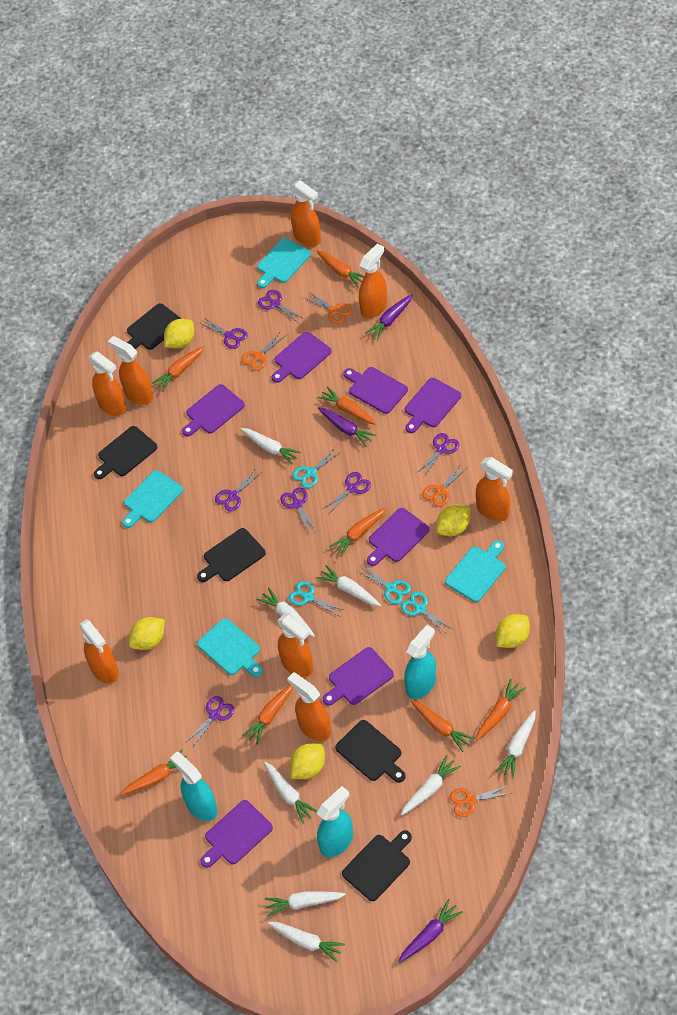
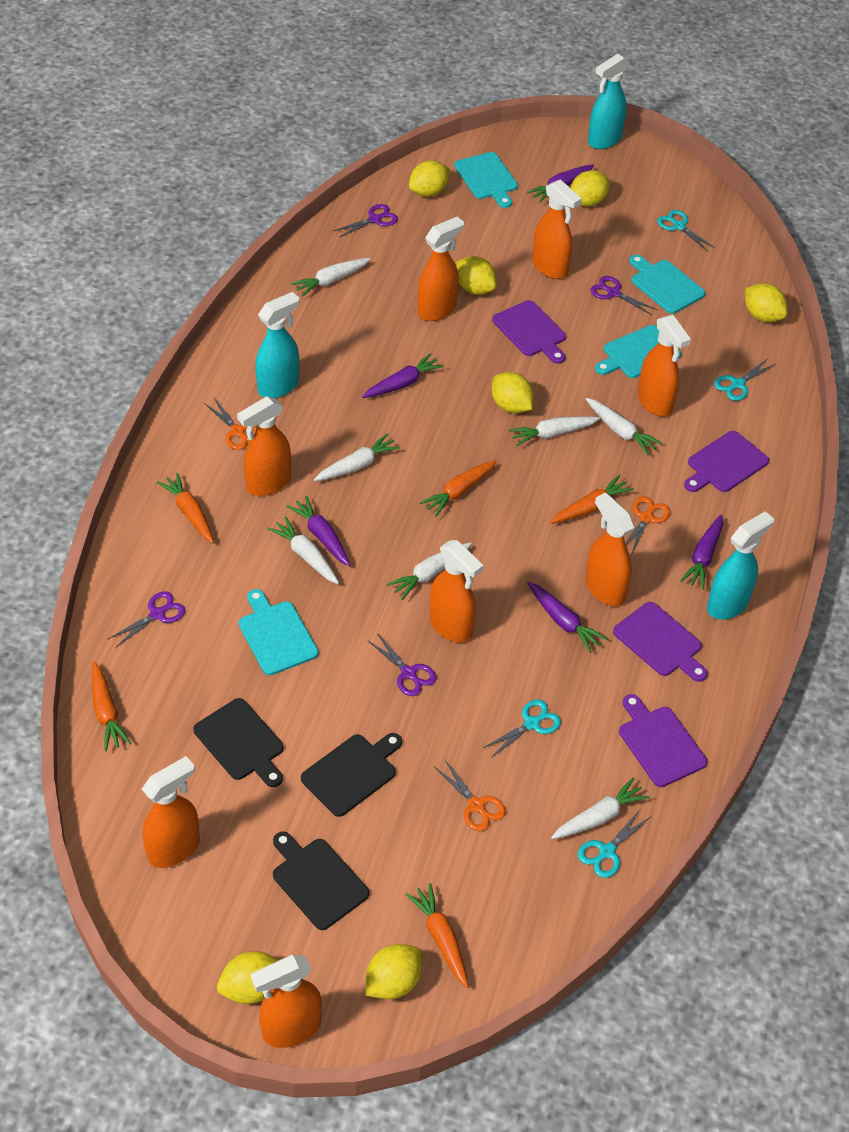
black cutting board: 5 -> 3
orange carrot: 8 -> 5
orange scissors: 4 -> 3
purple carrot: 3 -> 5
purple cutting board: 7 -> 4
purple scissors: 7 -> 4
white carrot: 8 -> 7
yellow lemon: 5 -> 7

